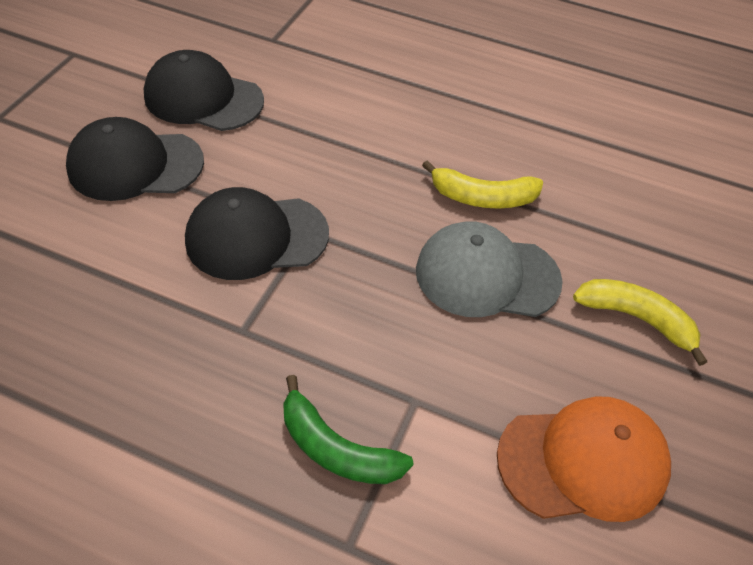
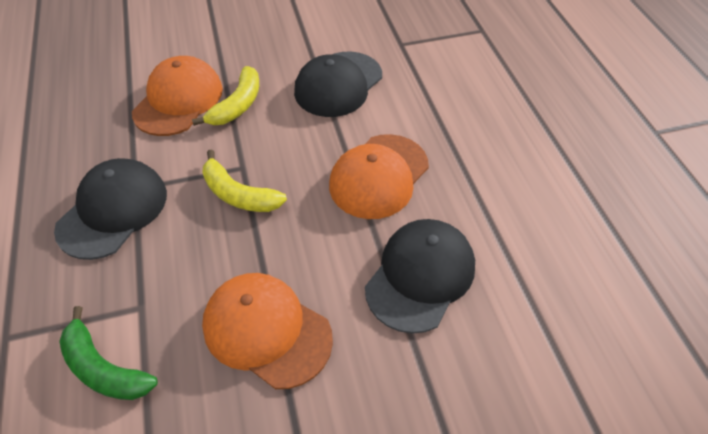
grey cap: 1 -> 0
orange cap: 1 -> 3

